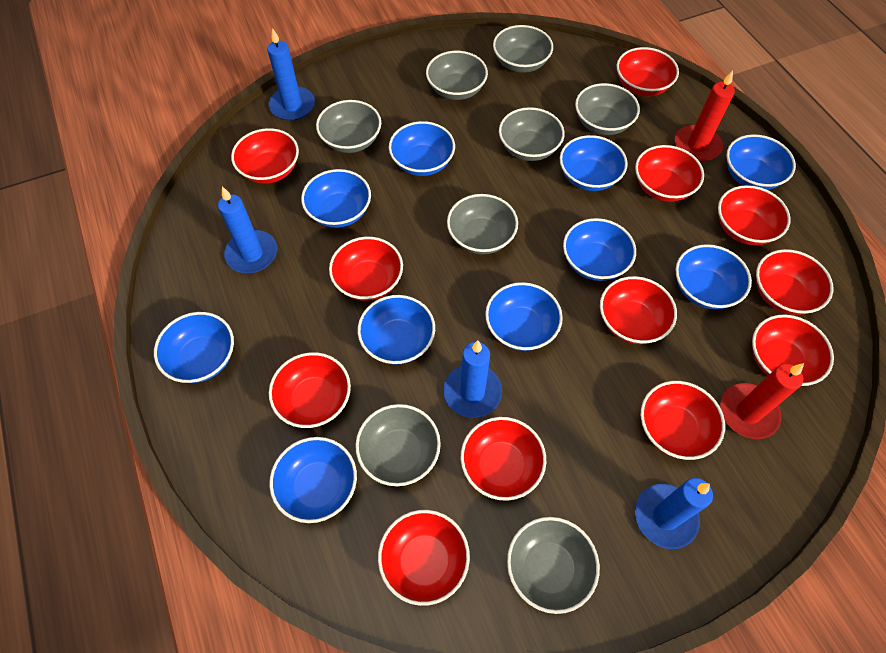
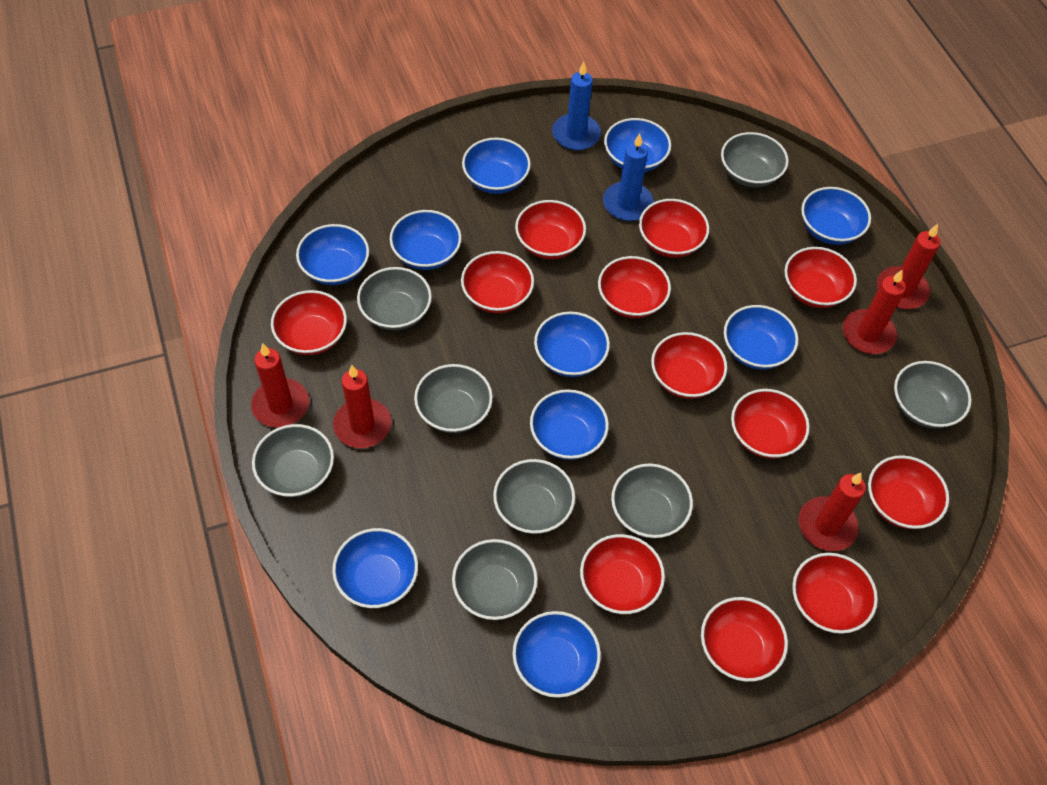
blue candle: 4 -> 2
red candle: 2 -> 5

